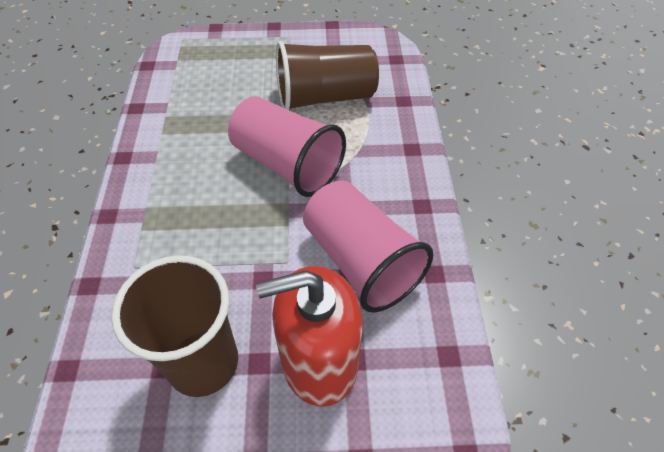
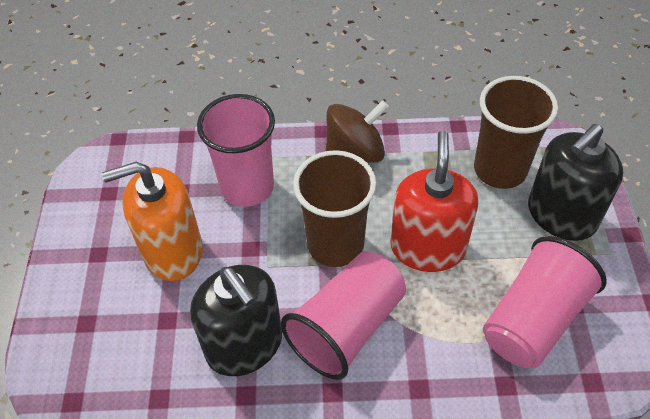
black soap dispenser: 0 -> 2
brown spinning top: 0 -> 1
orange soap dispenser: 0 -> 1
pink cup: 2 -> 3

